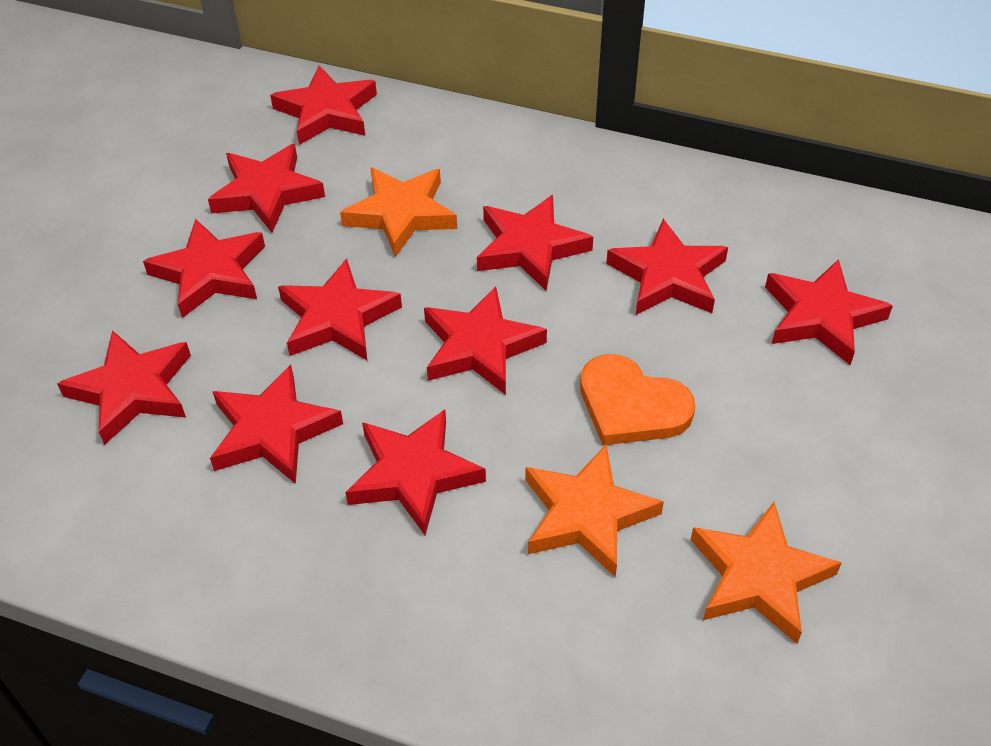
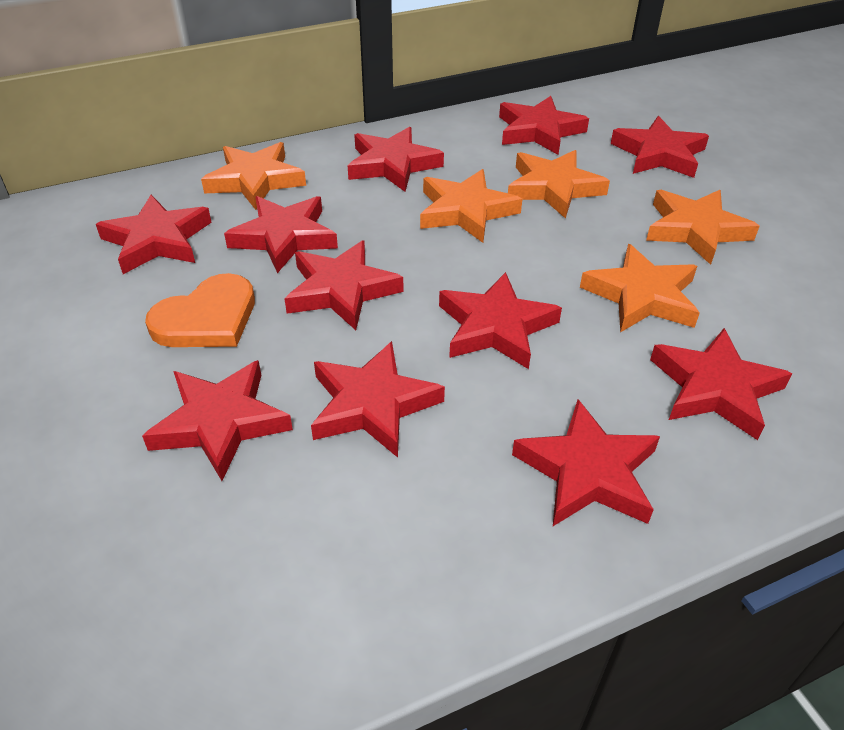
orange star: 3 -> 5

